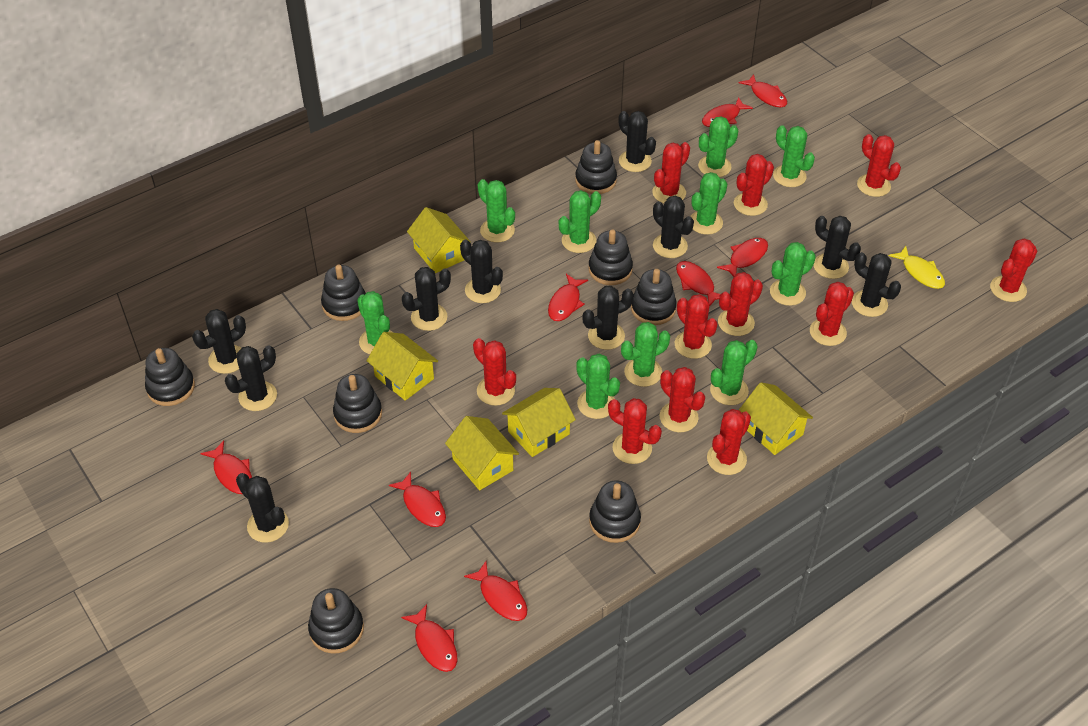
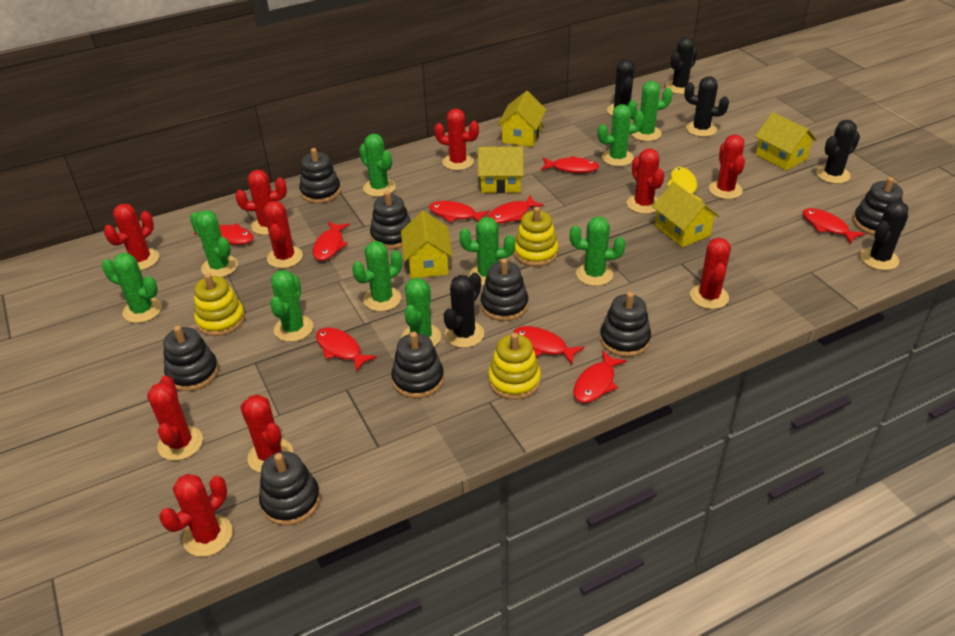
black cactus: 10 -> 6
red cactus: 11 -> 10
yellow stacking toy: 0 -> 3

